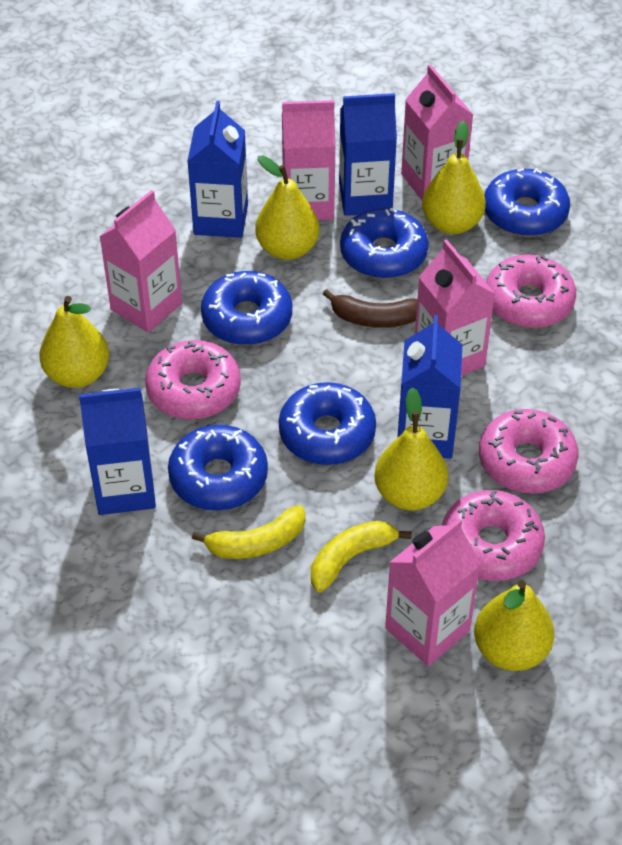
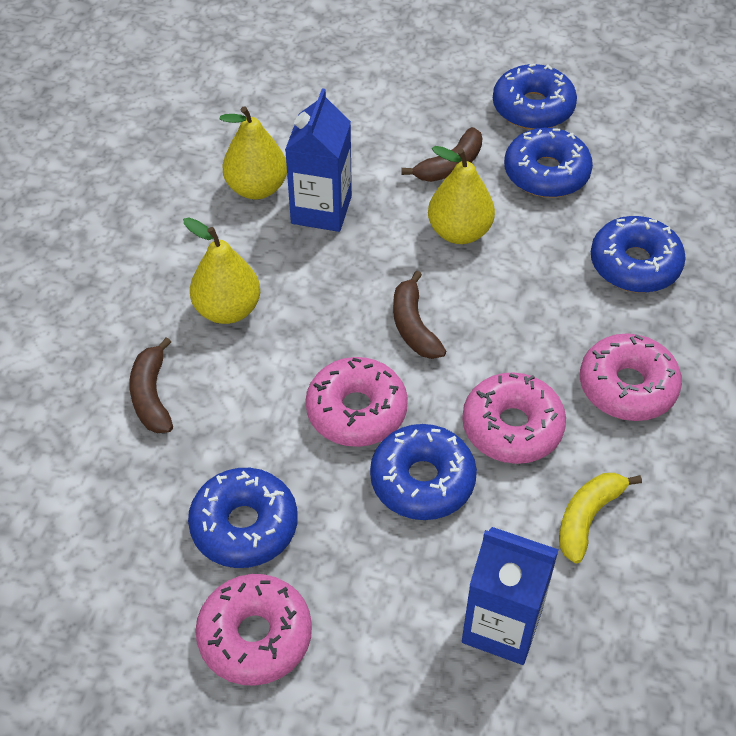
blue carton: 4 -> 2
brown banana: 1 -> 3
pink carton: 5 -> 0
yellow banana: 2 -> 1
yellow pear: 5 -> 3

